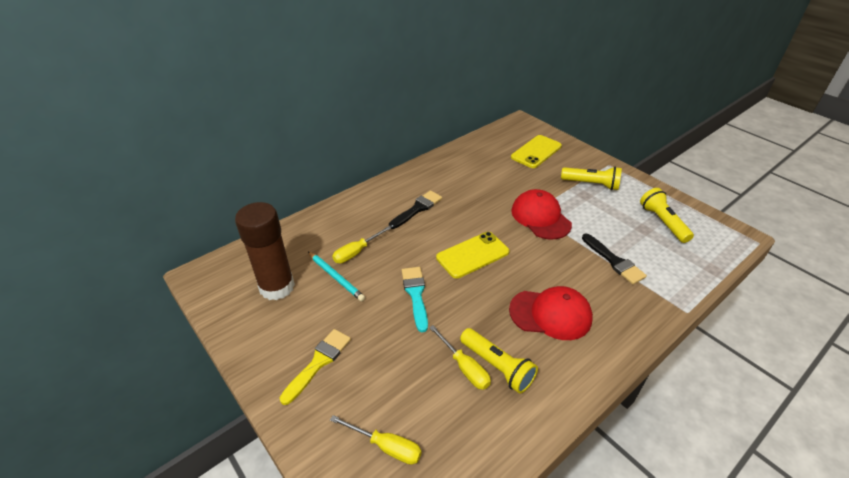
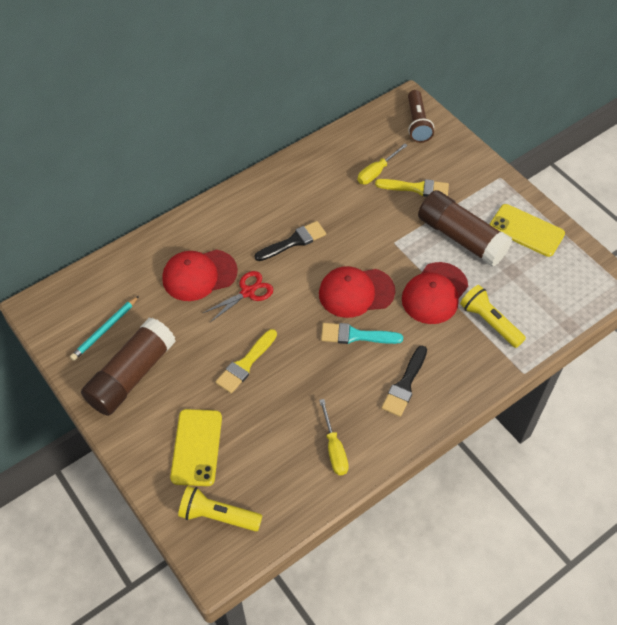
brown flashlight: 0 -> 1
brown glue stick: 1 -> 2
red cap: 2 -> 3
red scissors: 0 -> 1
yellow brush: 1 -> 2
yellow flashlight: 3 -> 2
yellow screwdriver: 3 -> 2

